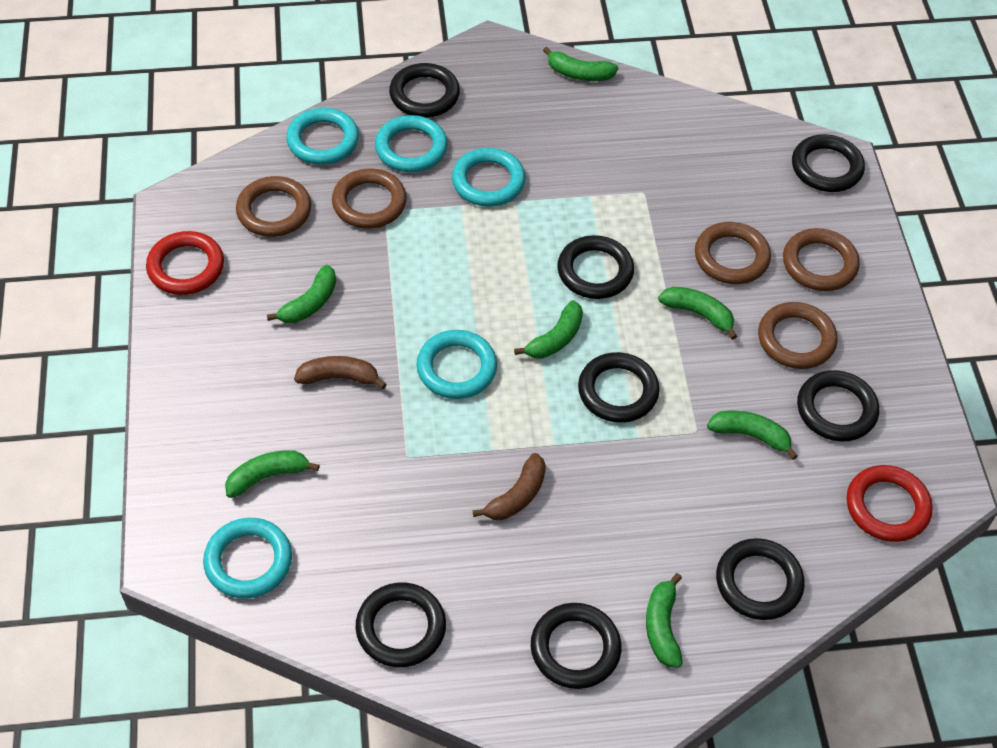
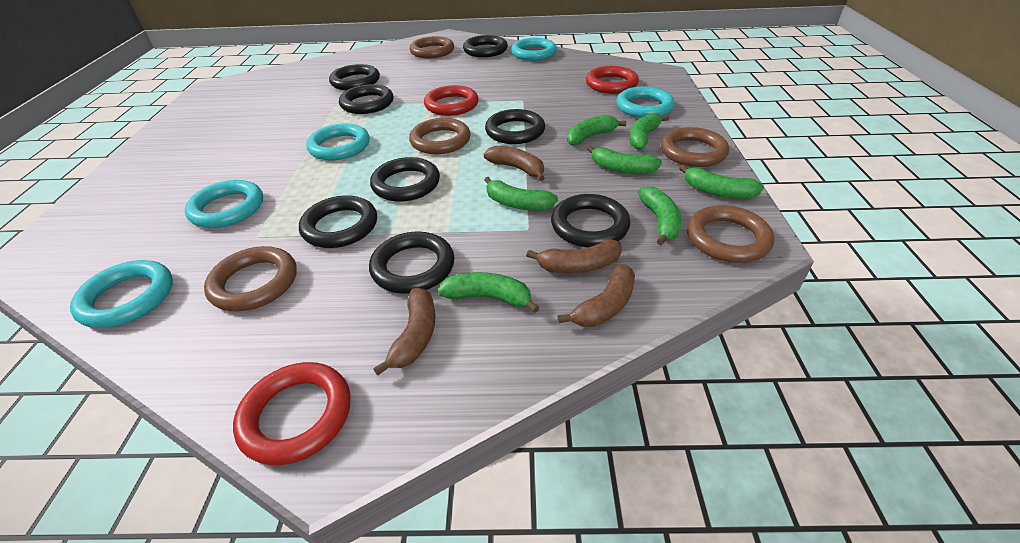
brown banana: 2 -> 4
red ring: 2 -> 3

